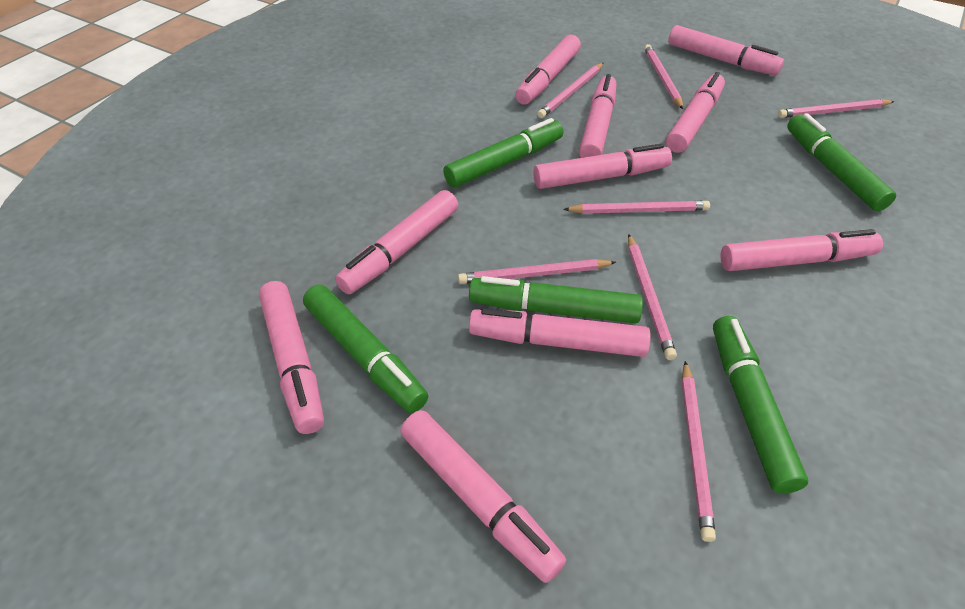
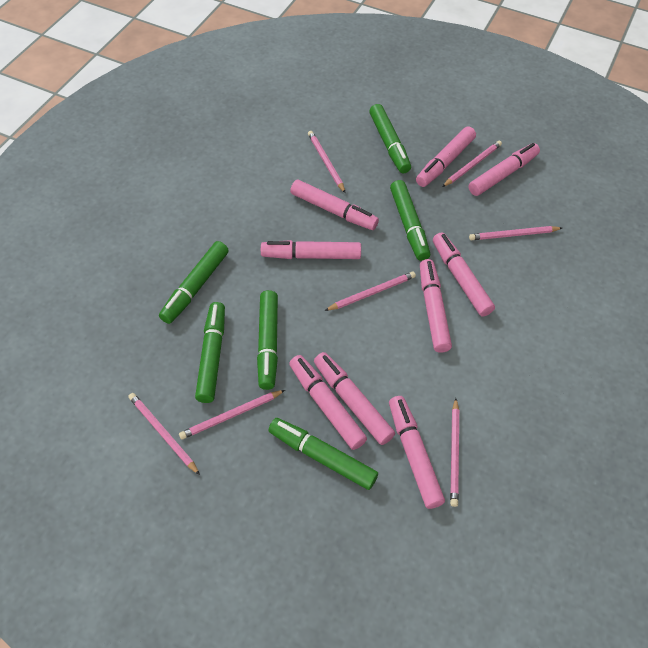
green marker: 5 -> 6
pink marker: 10 -> 9

